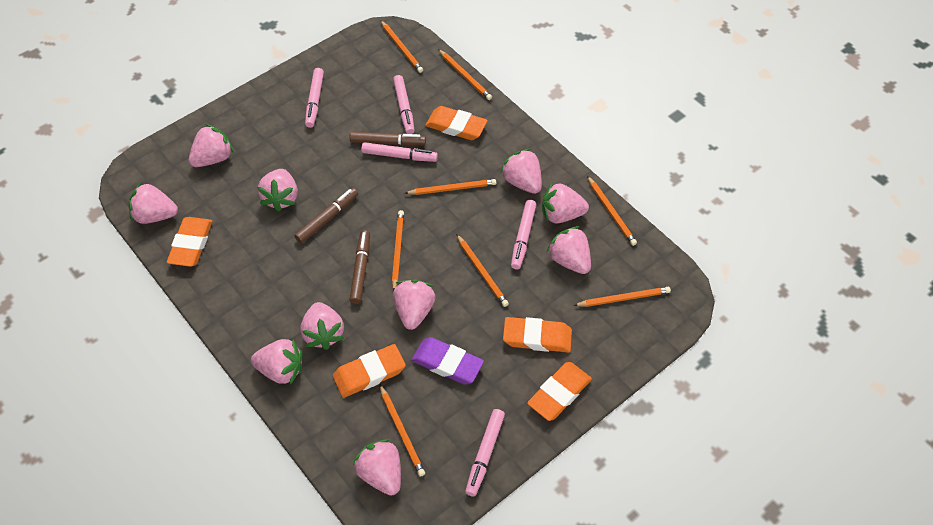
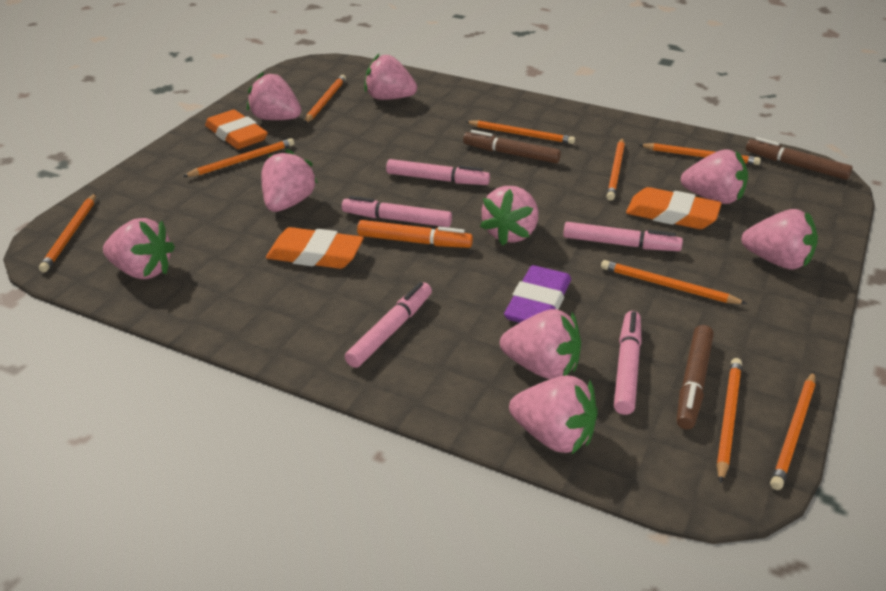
orange eraser: 5 -> 3
orange marker: 0 -> 1
orange pencil: 8 -> 9
pink strawberry: 10 -> 9

